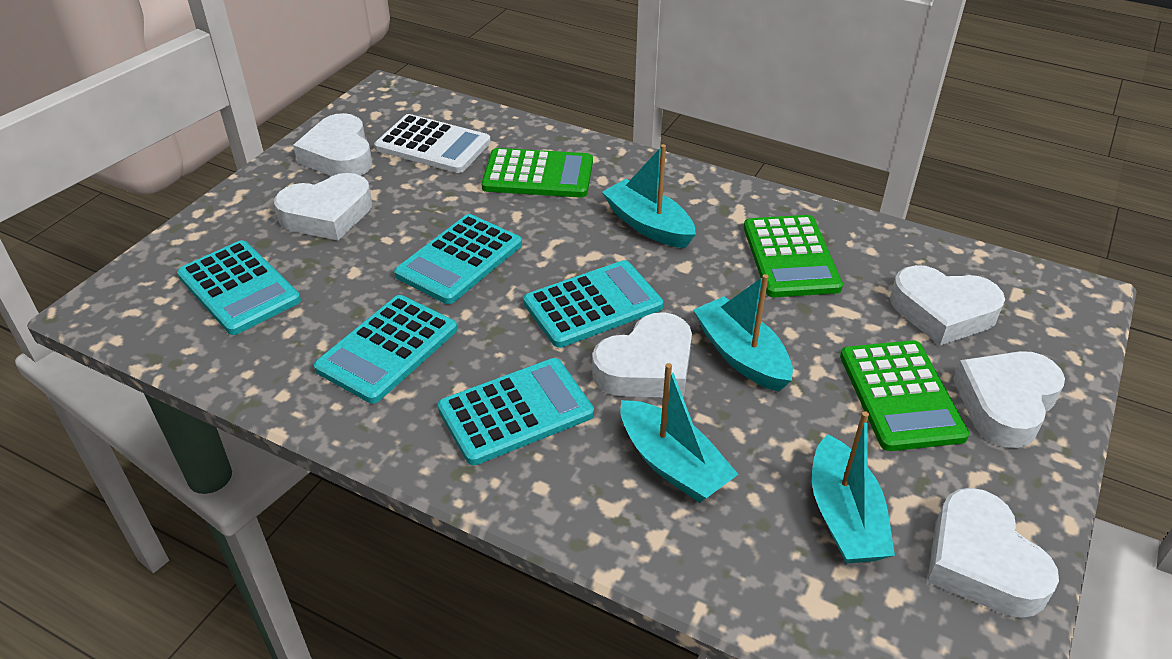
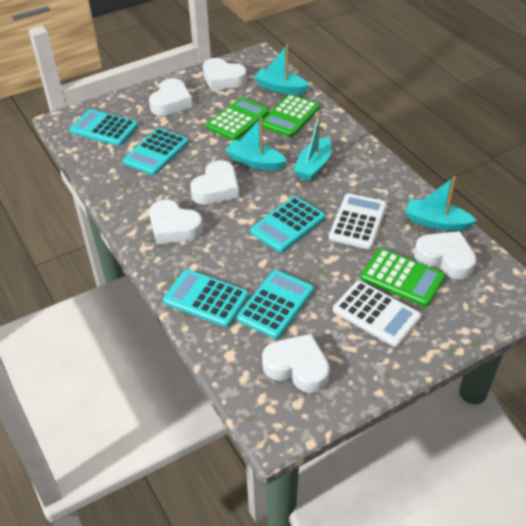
white calculator: 1 -> 2

